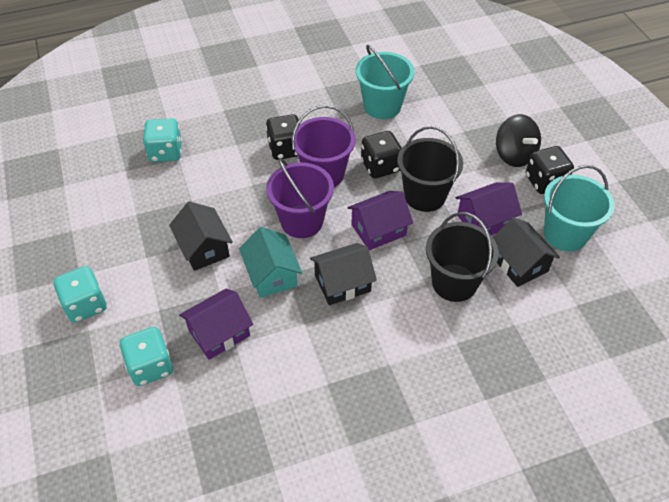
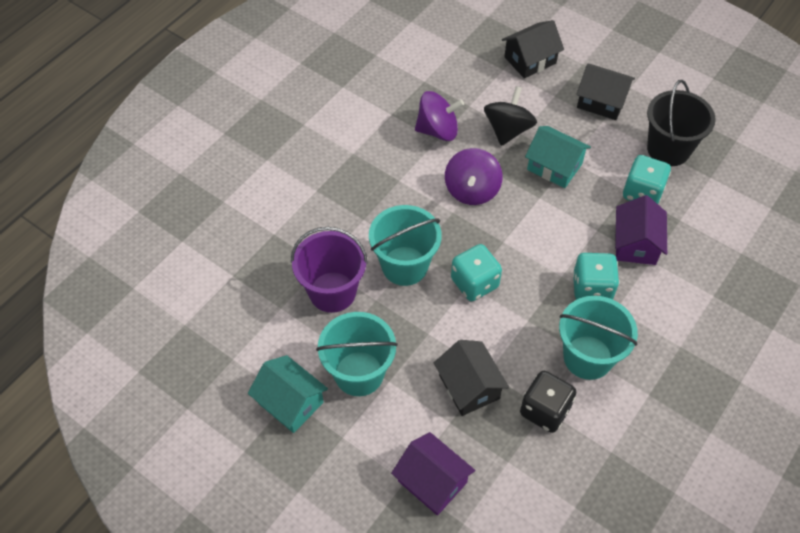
black bucket: 2 -> 1
black dice: 3 -> 1
purple bucket: 2 -> 1
purple house: 3 -> 2
purple spinning top: 0 -> 2
turquoise bucket: 2 -> 3
turquoise house: 1 -> 2

